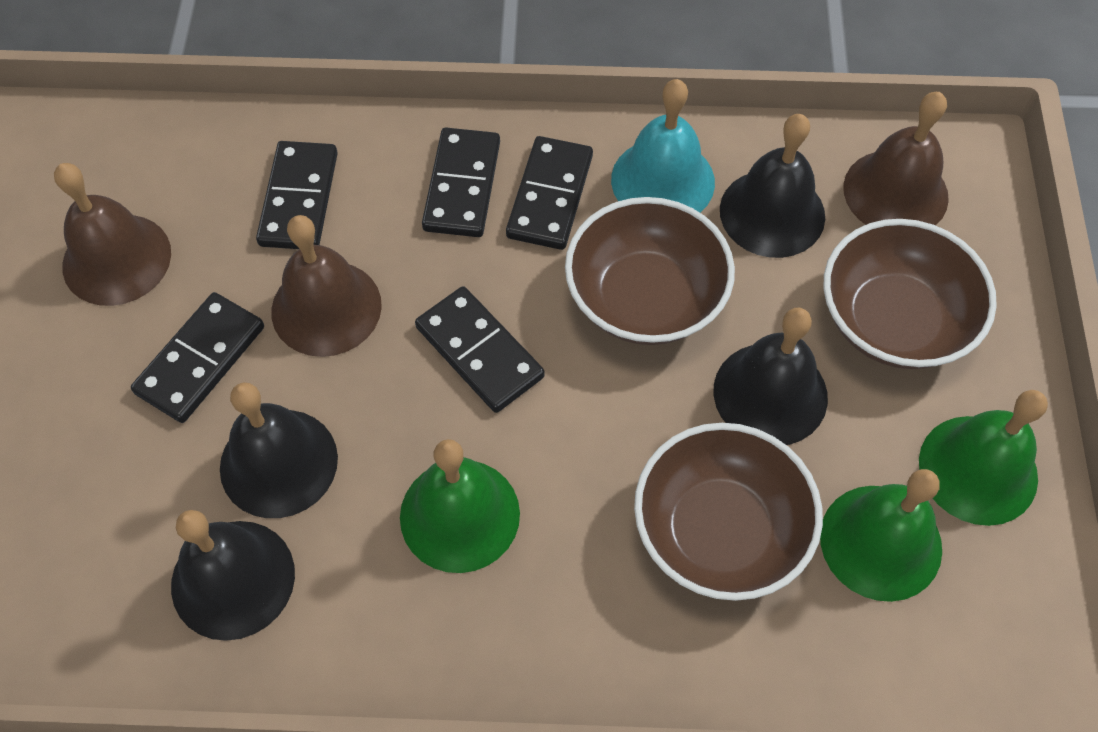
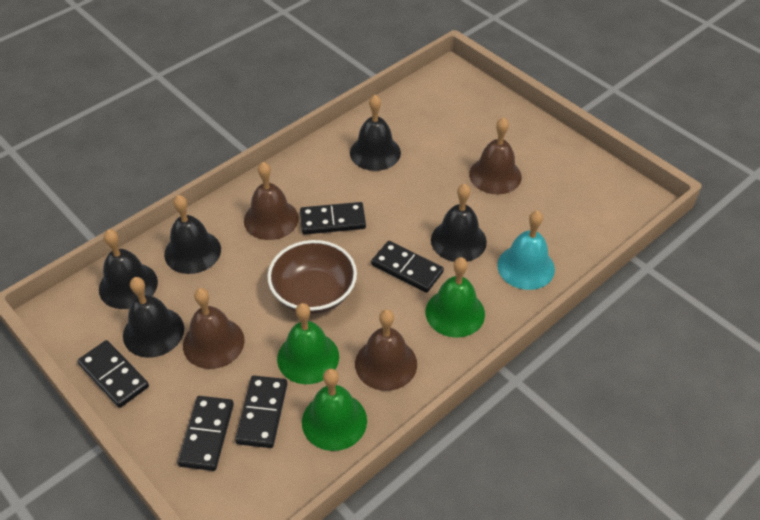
black bell: 4 -> 5
brown bell: 3 -> 4
brown bowl: 3 -> 1

